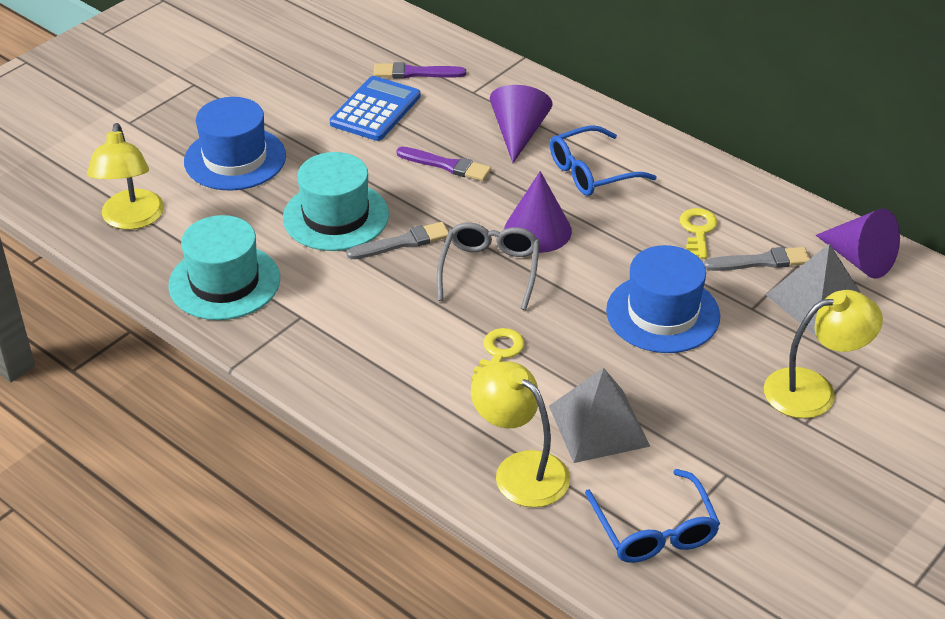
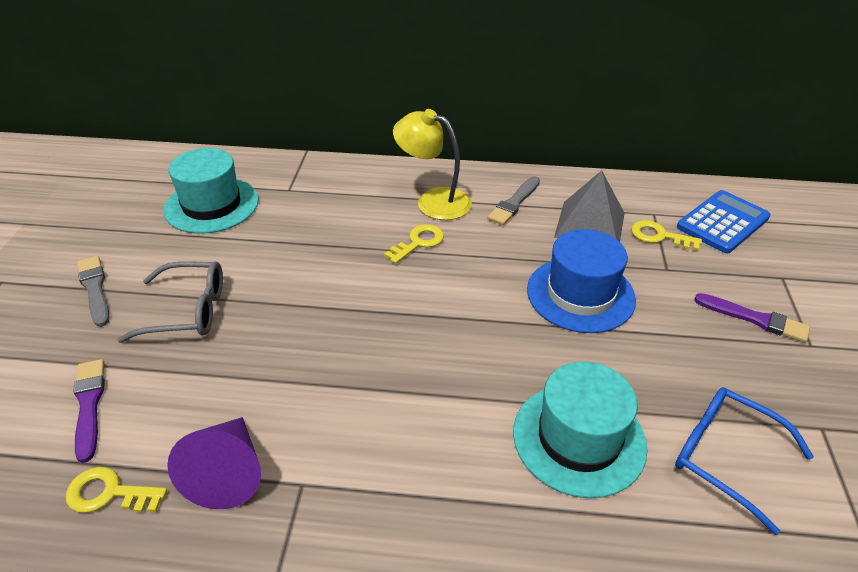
blue glasses: 2 -> 1
blue hat: 2 -> 1
grey pyramid: 2 -> 1
purple cone: 3 -> 1
yellow key: 2 -> 3
yellow lamp: 3 -> 1

